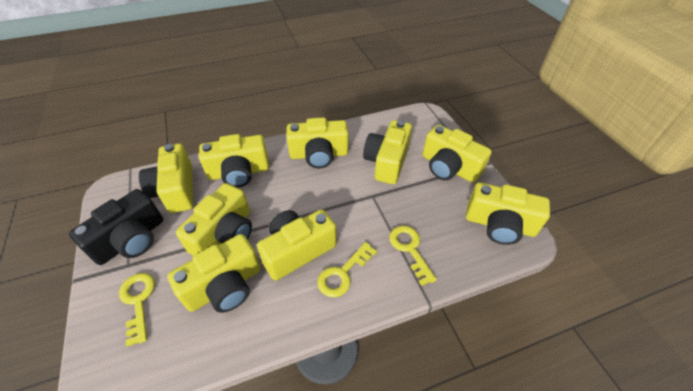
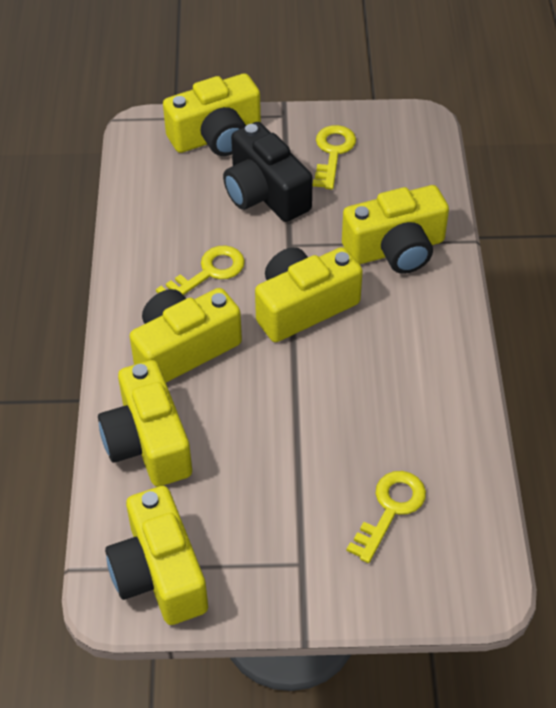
yellow camera: 9 -> 6

